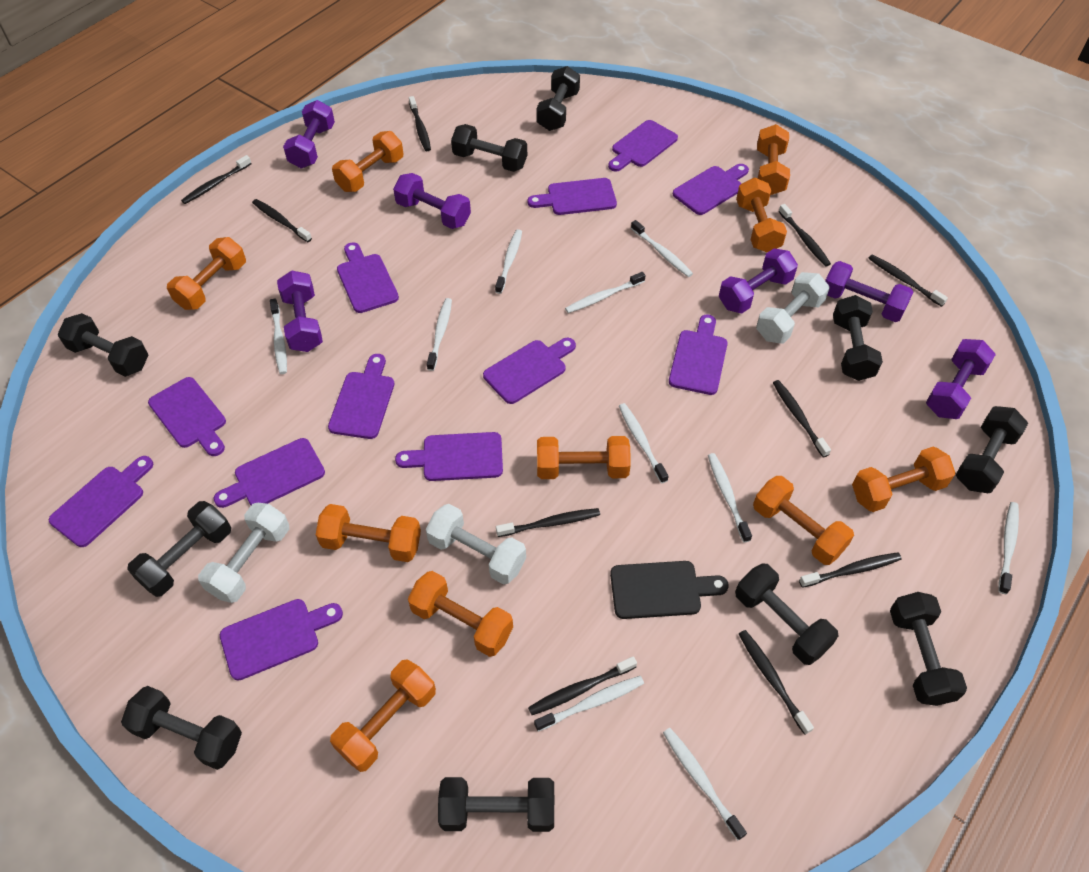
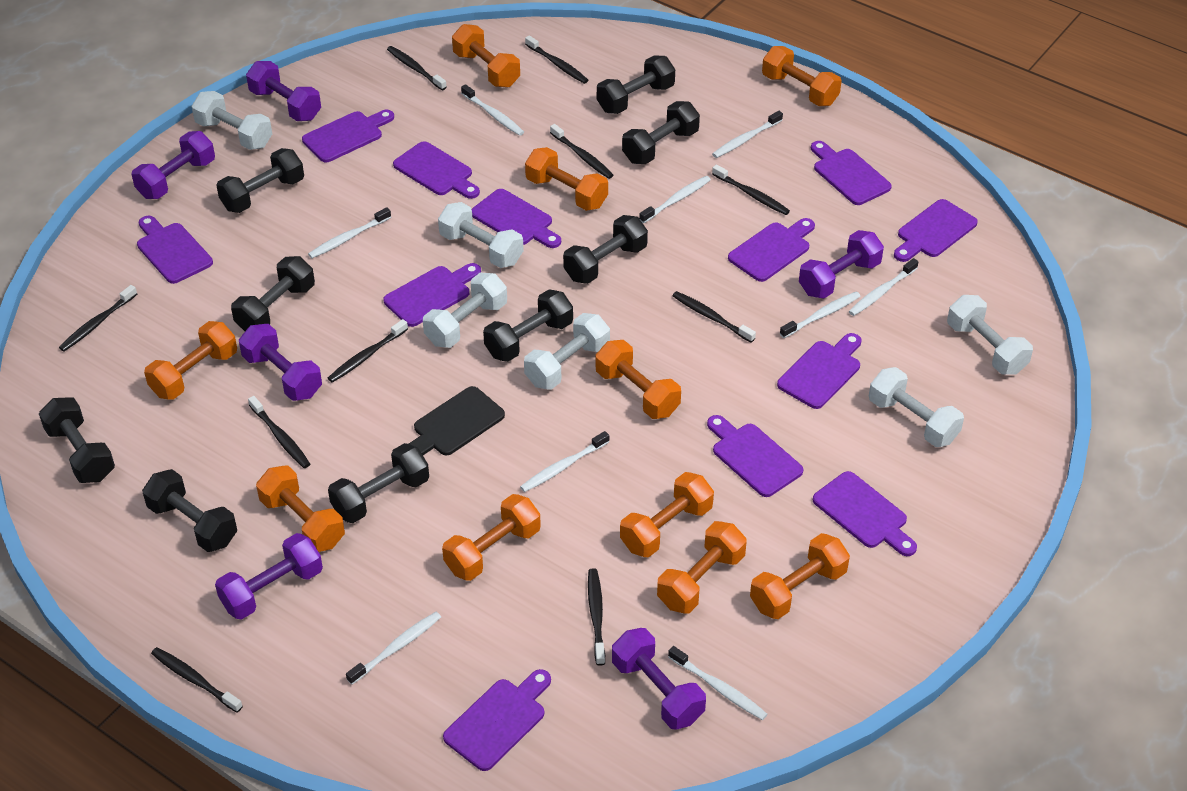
black dumbbell: 10 -> 9
white dumbbell: 3 -> 6
white toothbrush: 10 -> 9

